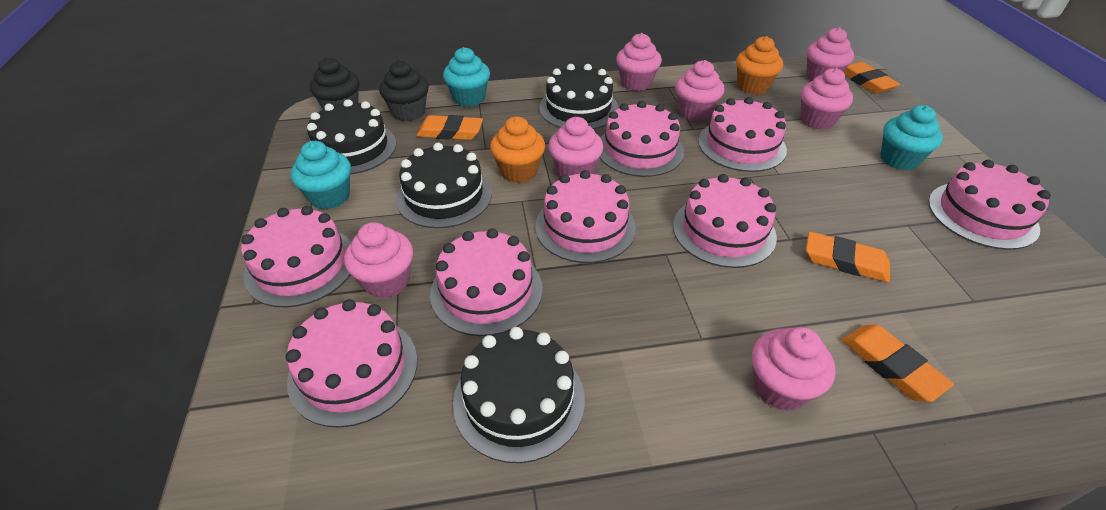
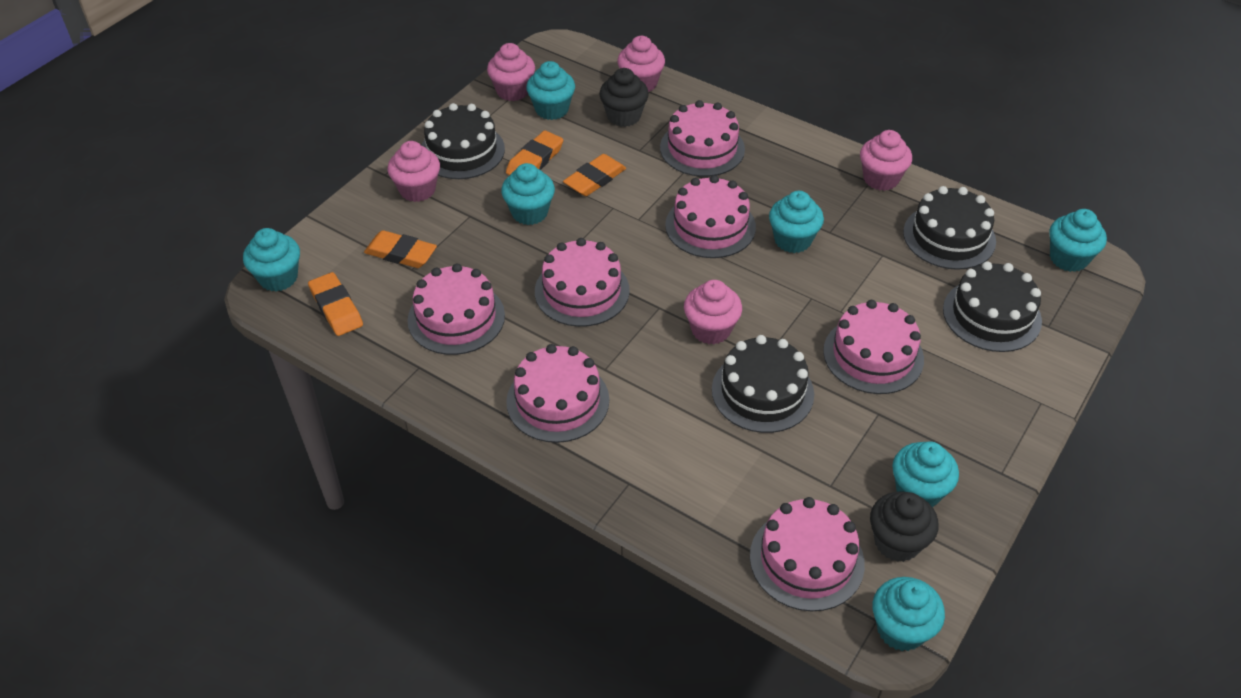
orange cupcake: 2 -> 0
pink cake: 8 -> 7
pink cupcake: 7 -> 5
turquoise cupcake: 3 -> 7

